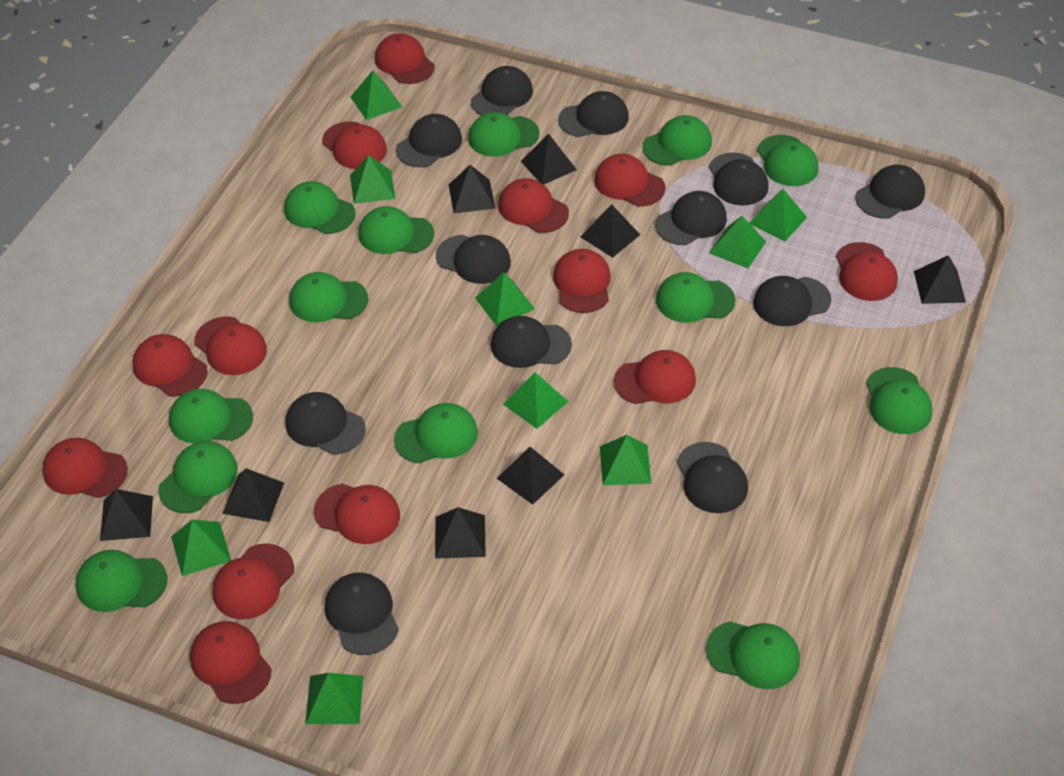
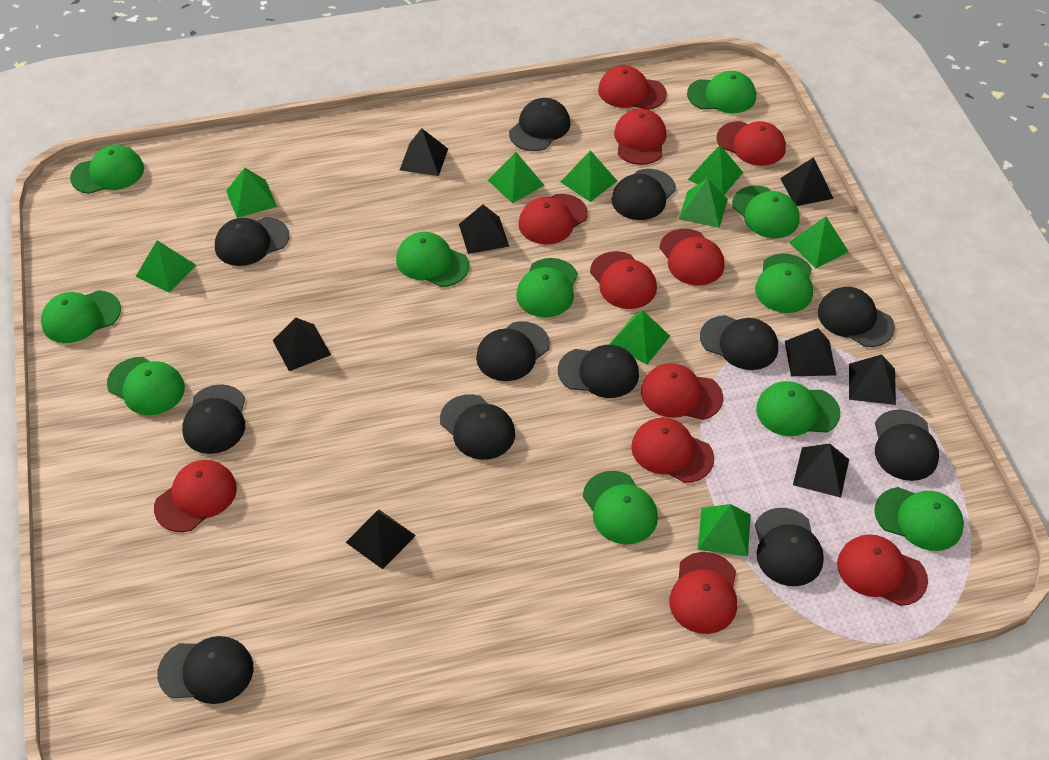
green cap: 13 -> 11
red cap: 13 -> 11

